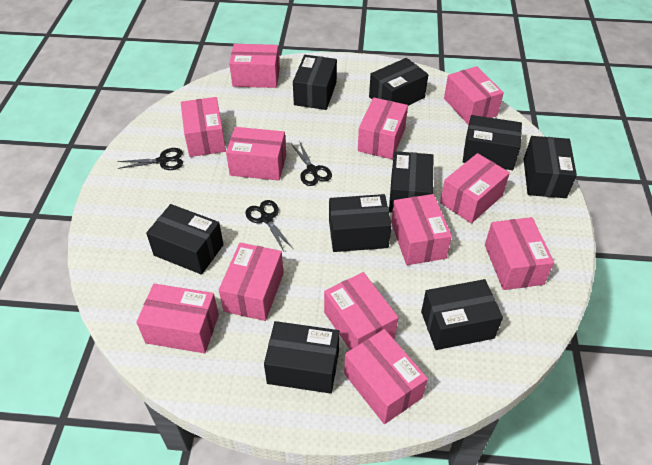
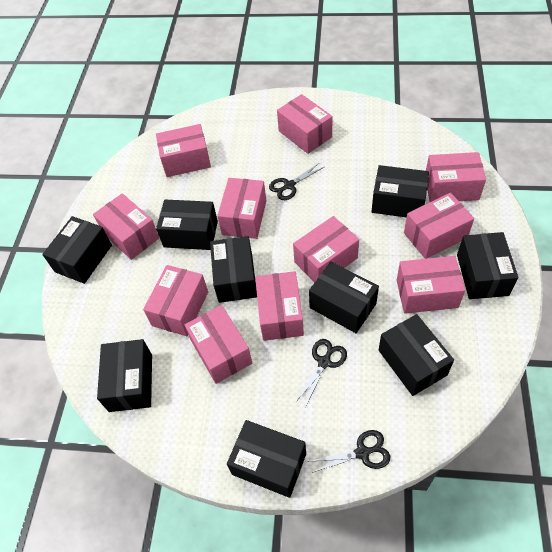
pink box: 12 -> 11

